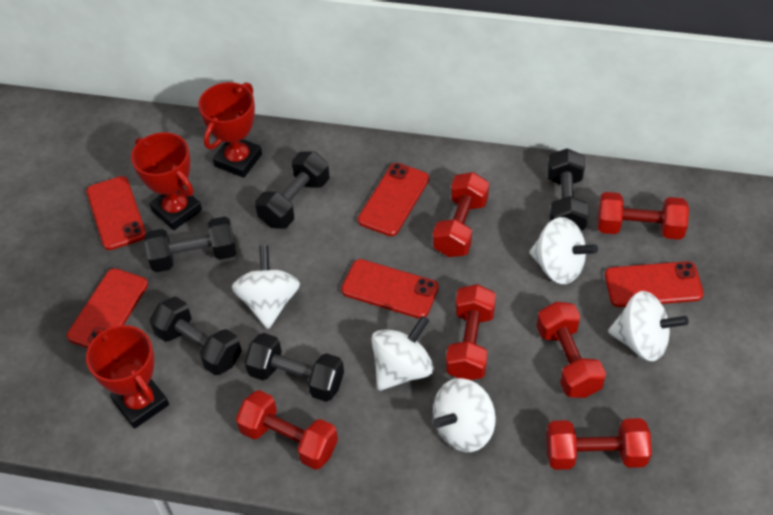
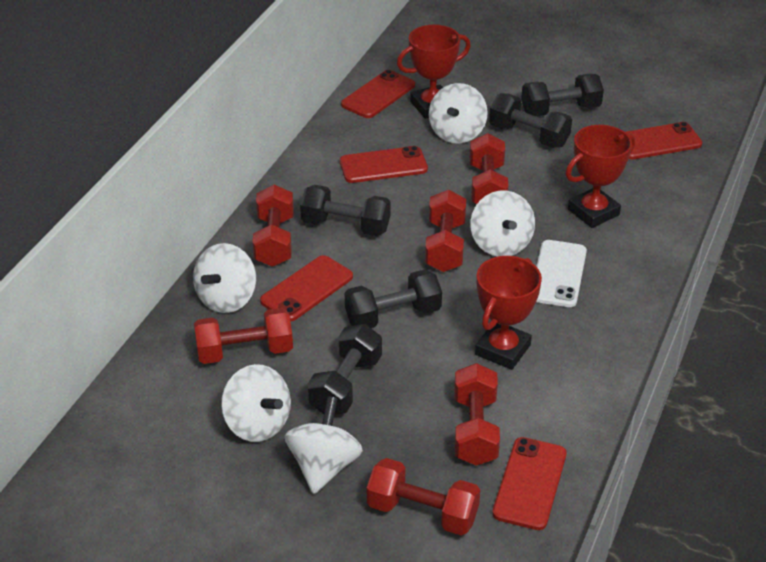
white phone: 0 -> 1

